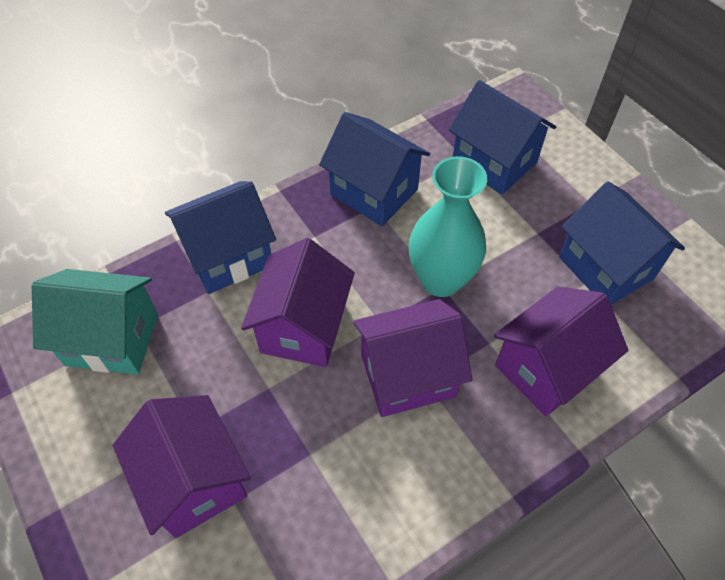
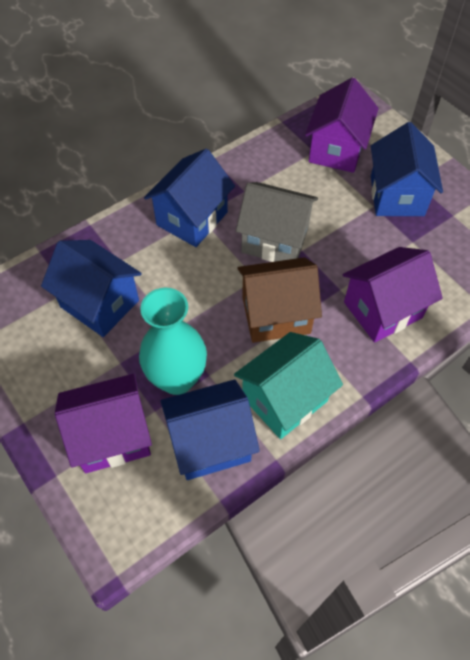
brown house: 0 -> 1
grey house: 0 -> 1
purple house: 4 -> 3

